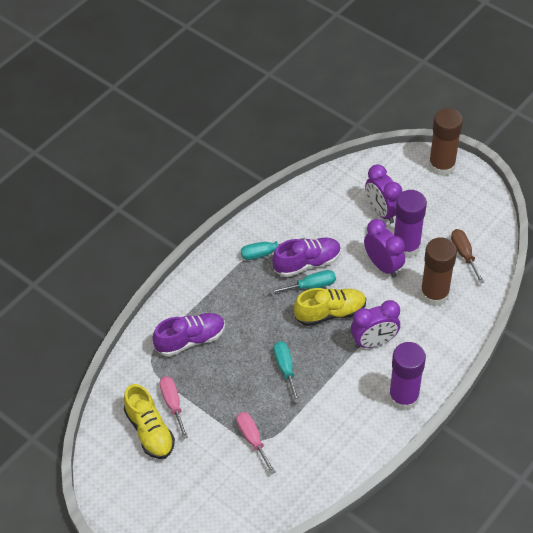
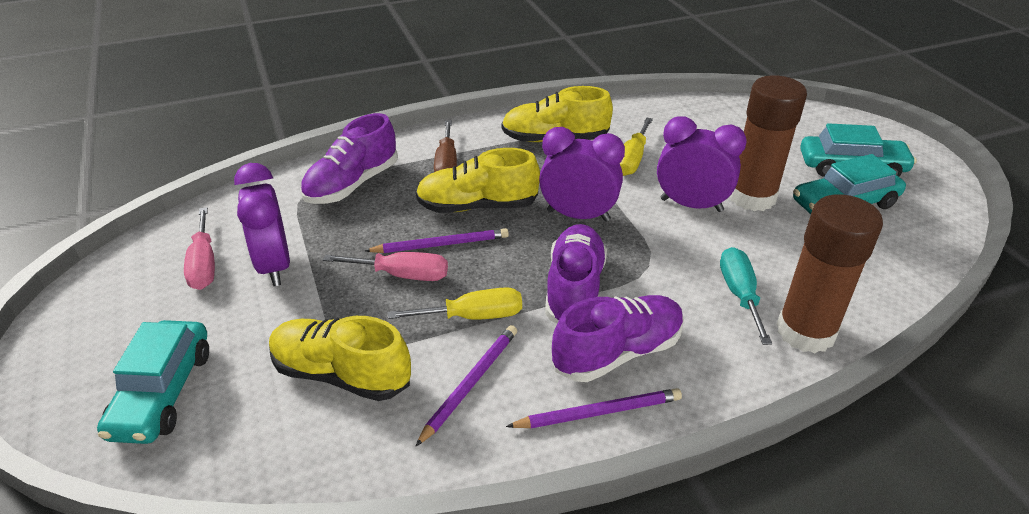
purple glue stick: 2 -> 0
purple pencil: 0 -> 3
purple shoe: 2 -> 3
turquoise car: 0 -> 3
turquoise screwdriver: 3 -> 1
yellow screwdriver: 0 -> 2
yellow shoe: 2 -> 3

